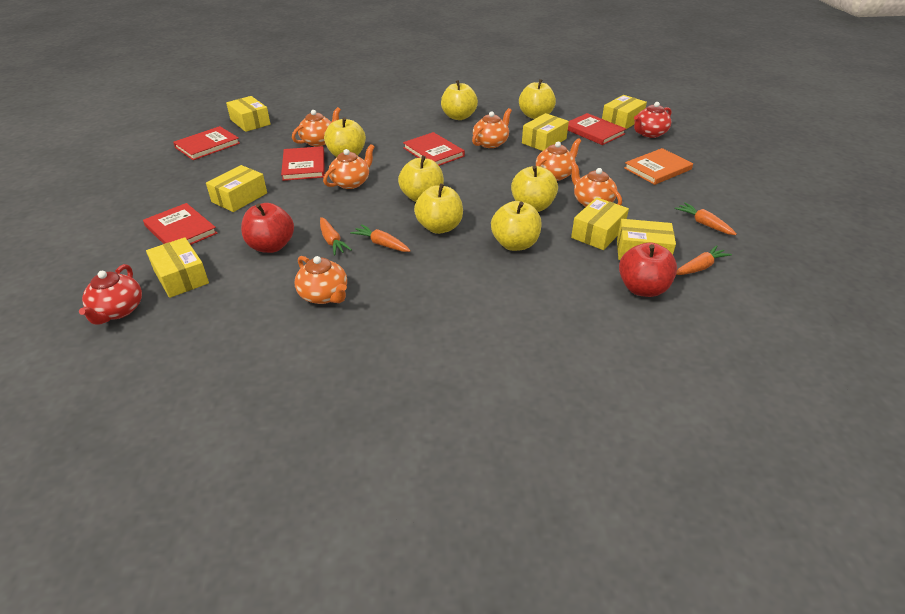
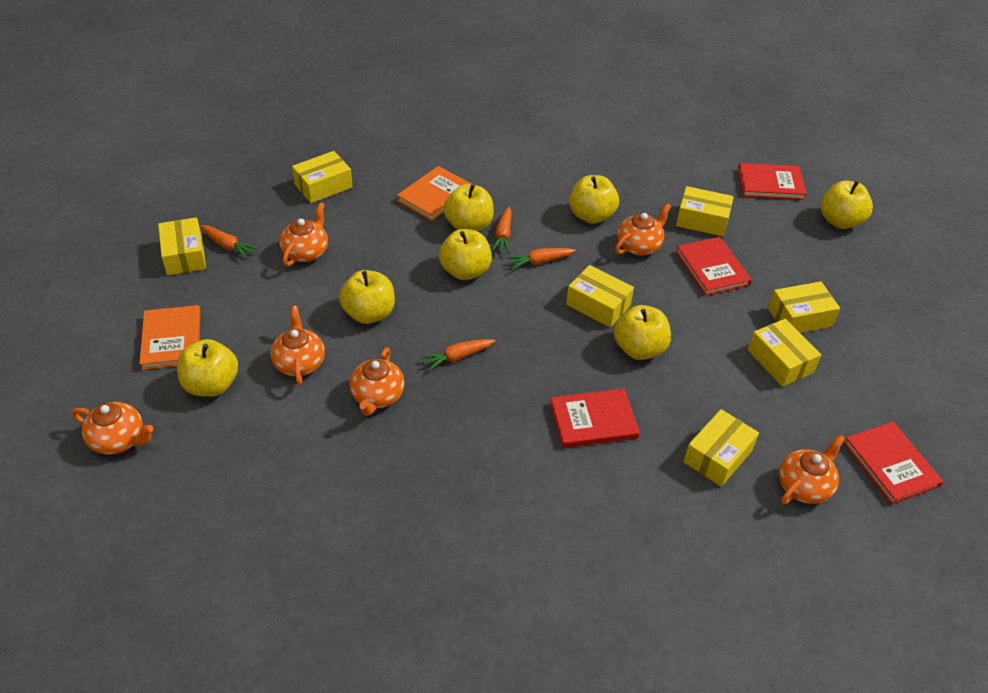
orange book: 1 -> 2
red apple: 2 -> 0
red book: 5 -> 4
red teapot: 2 -> 0

